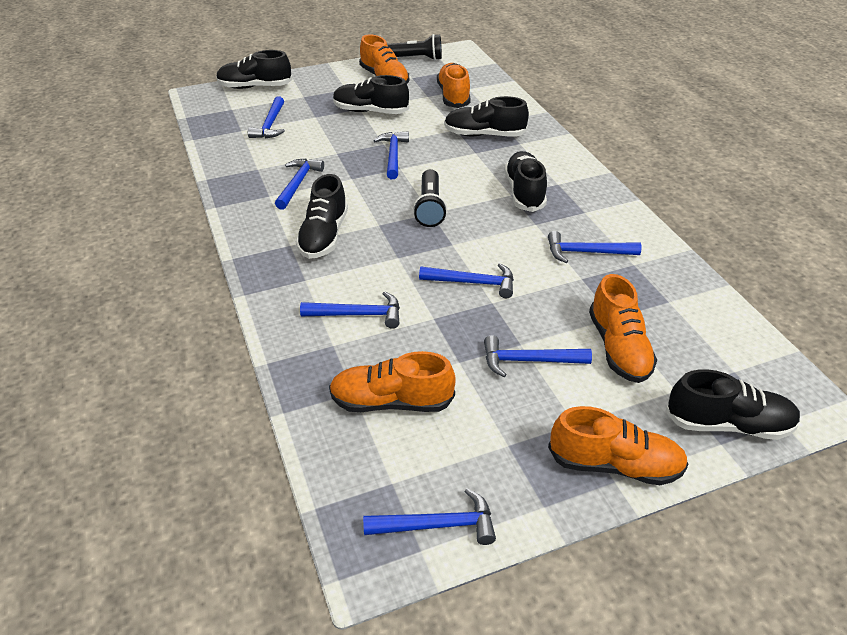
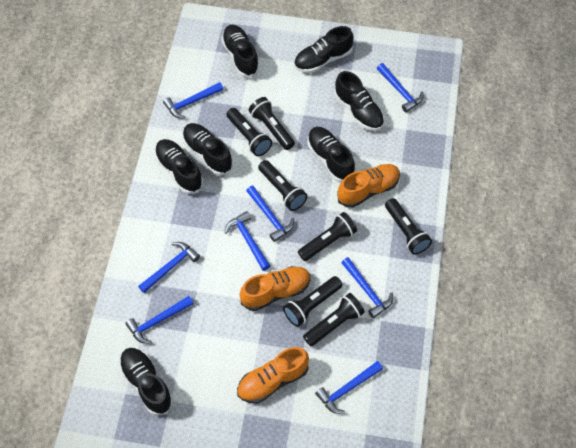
black flashlight: 2 -> 7
black shoe: 6 -> 7
orange shoe: 5 -> 3

